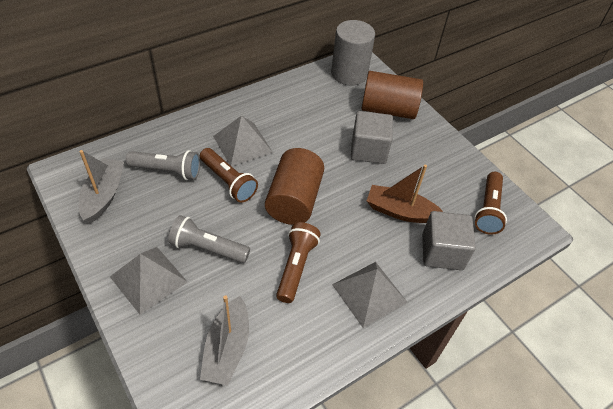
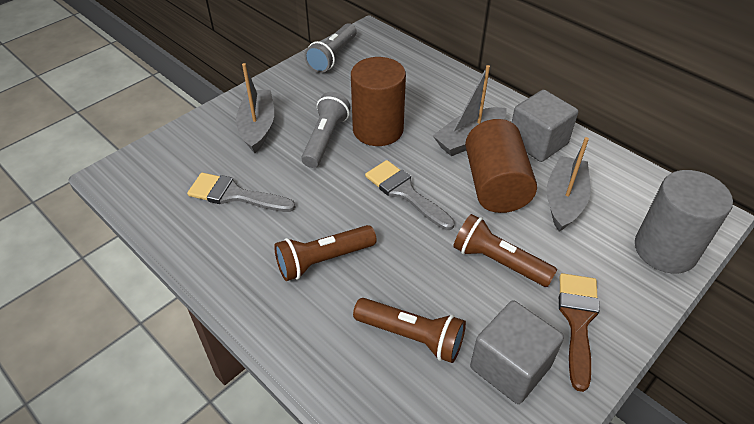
brown boat: 1 -> 0
brown brush: 0 -> 1
grey boat: 2 -> 3
grey brush: 0 -> 2
grey pyramid: 3 -> 0

